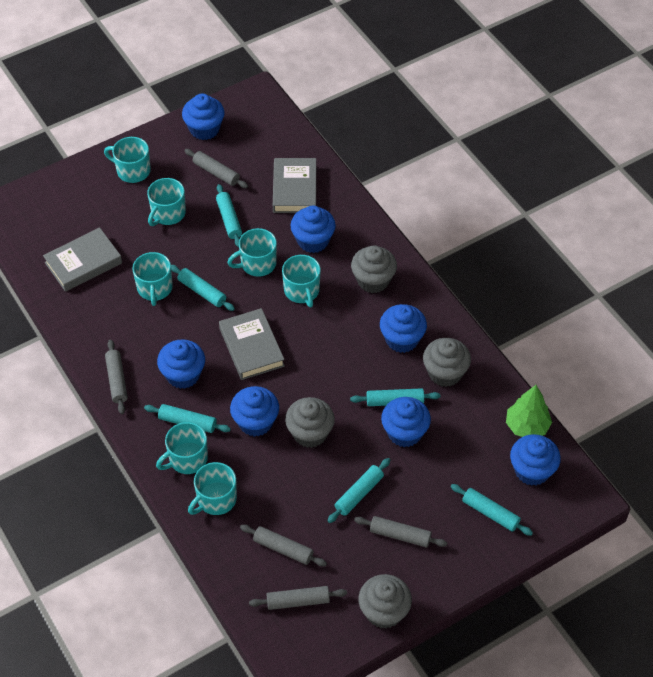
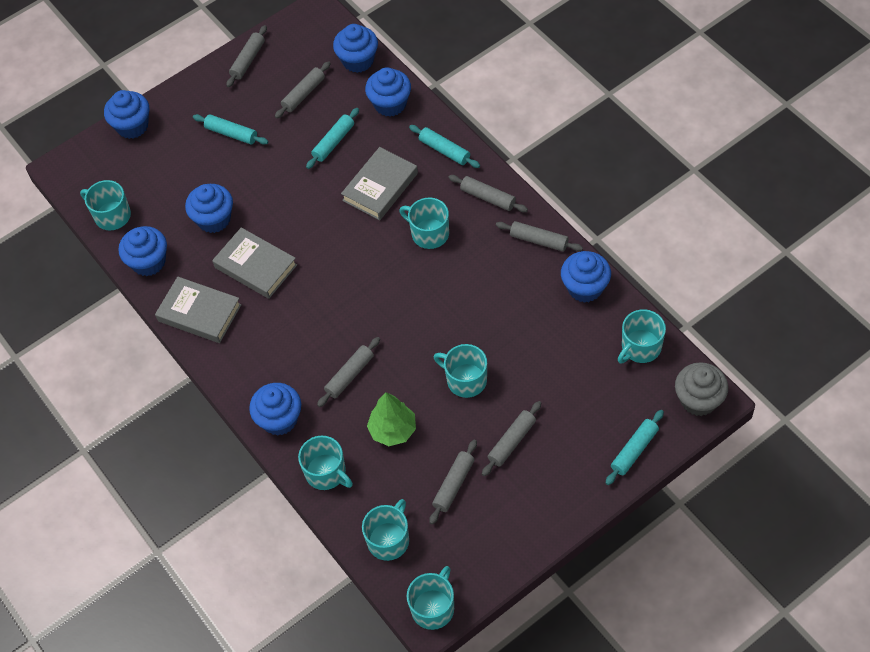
grey cupcake: 4 -> 1
grey rolling pin: 5 -> 7
turquoise rolling pin: 6 -> 4

